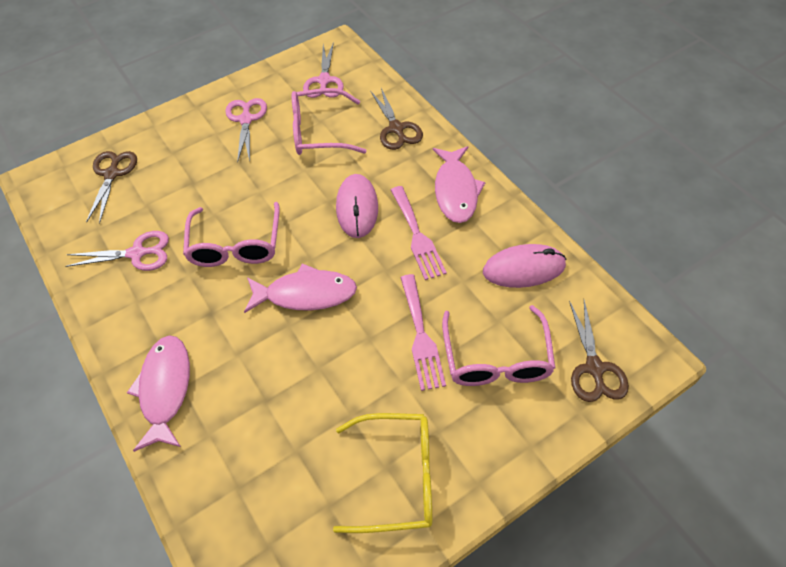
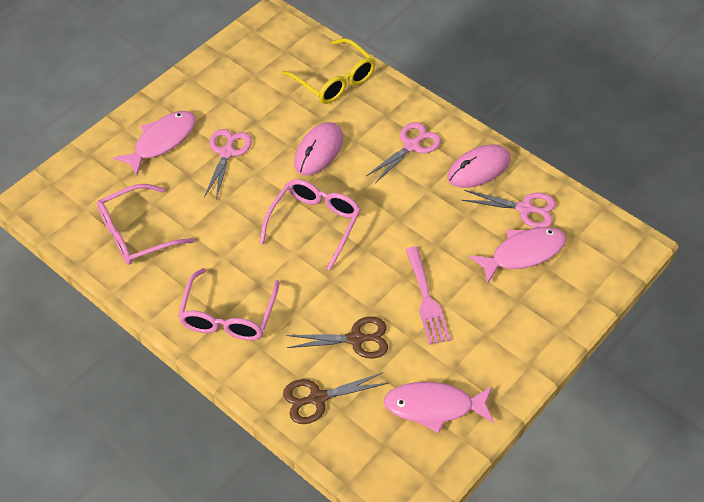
brown scissors: 3 -> 2
pink fork: 2 -> 1

